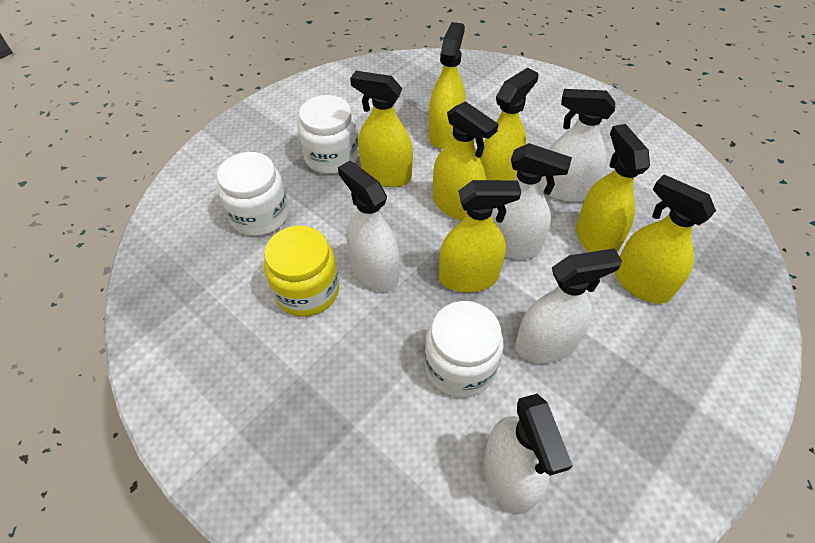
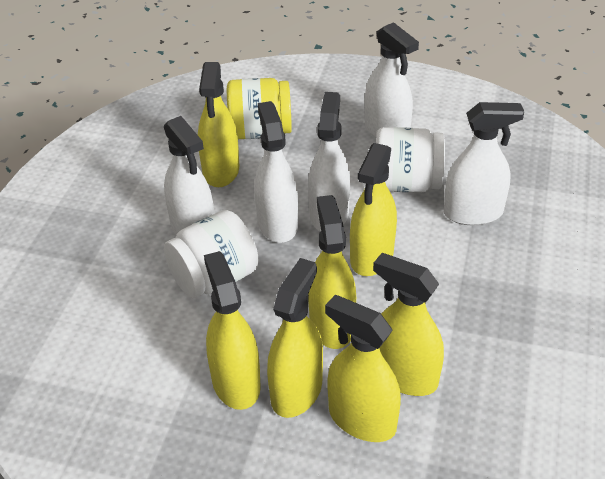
white jar: 3 -> 2

